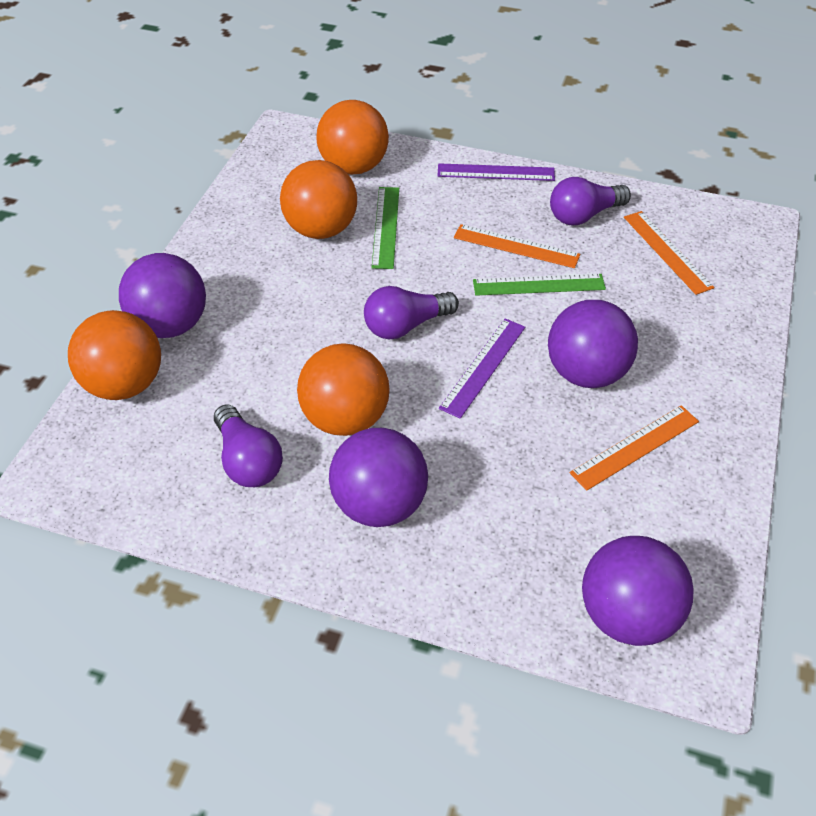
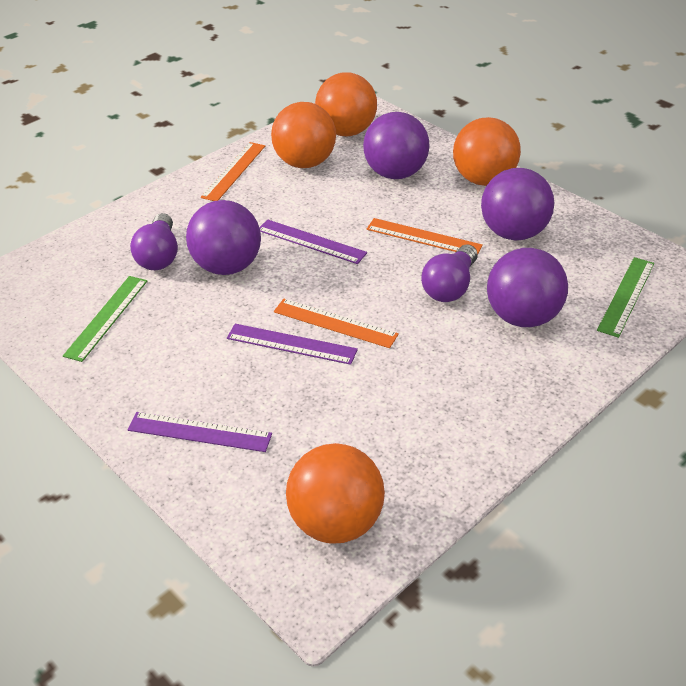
purple light bulb: 3 -> 2
purple ruler: 2 -> 3

